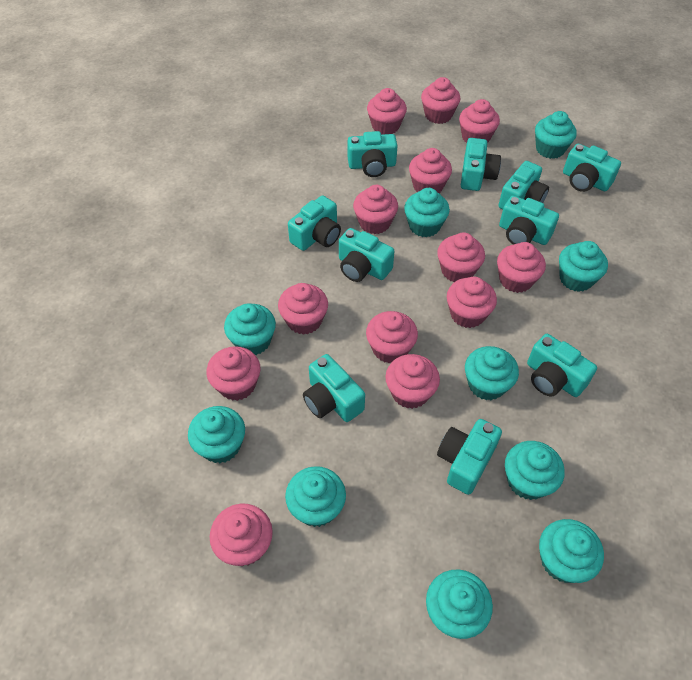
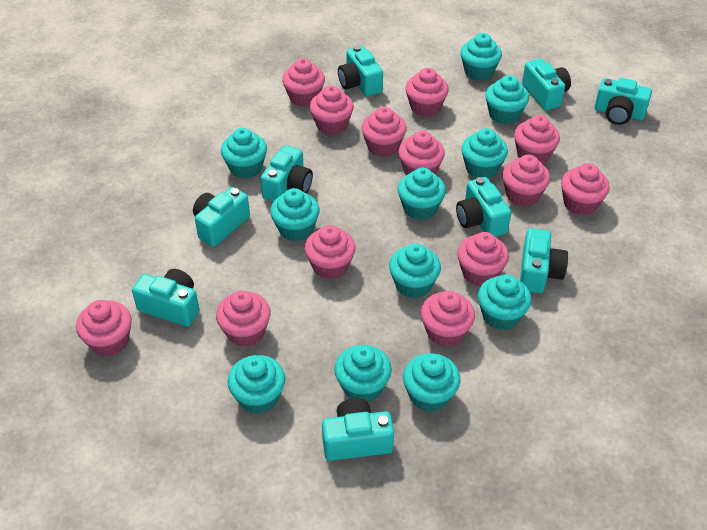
turquoise camera: 10 -> 9
turquoise cupcake: 10 -> 11

